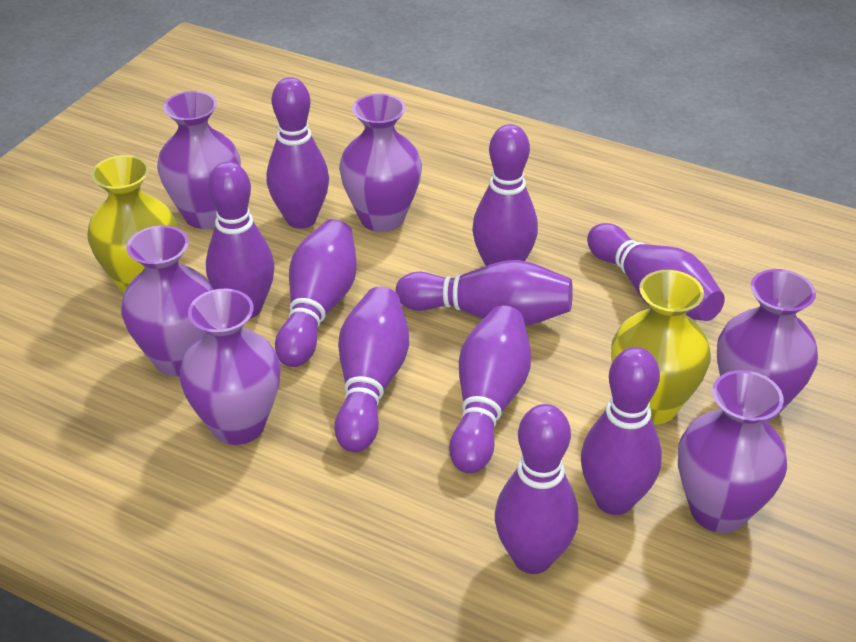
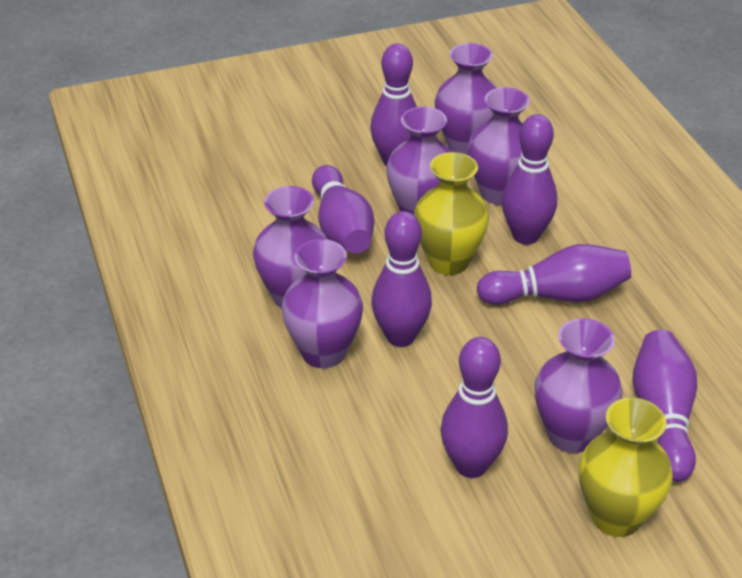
purple bowling pin: 10 -> 7

